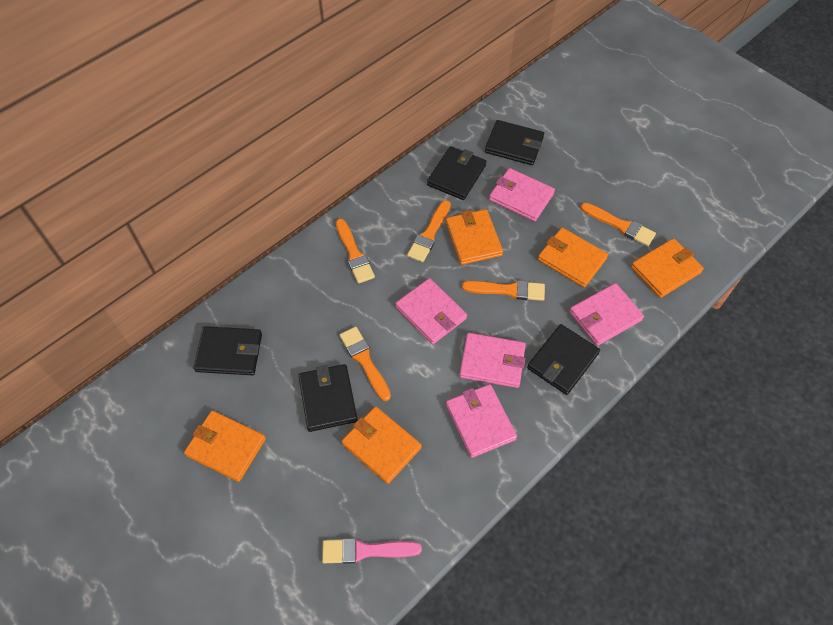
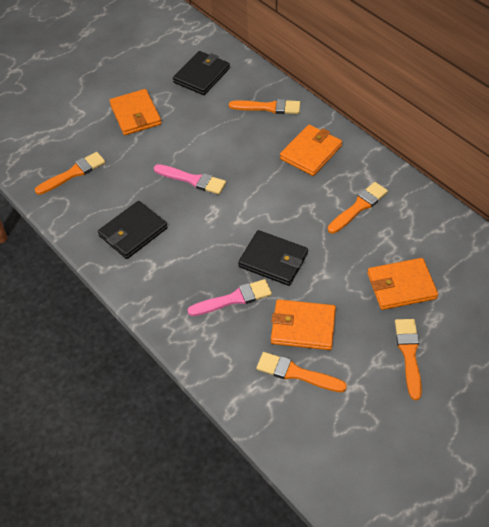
black wallet: 5 -> 3
orange wallet: 5 -> 4
pink brush: 1 -> 2
pink wallet: 5 -> 0

